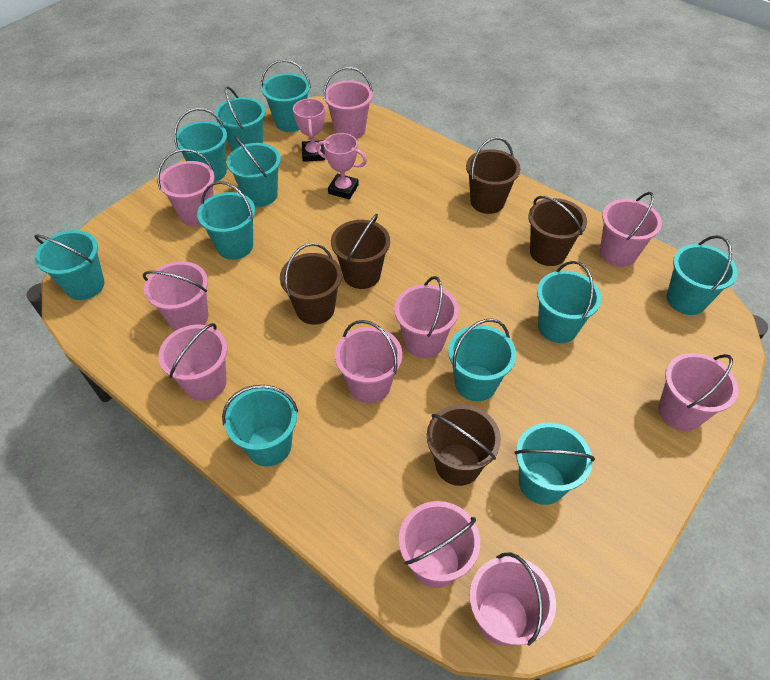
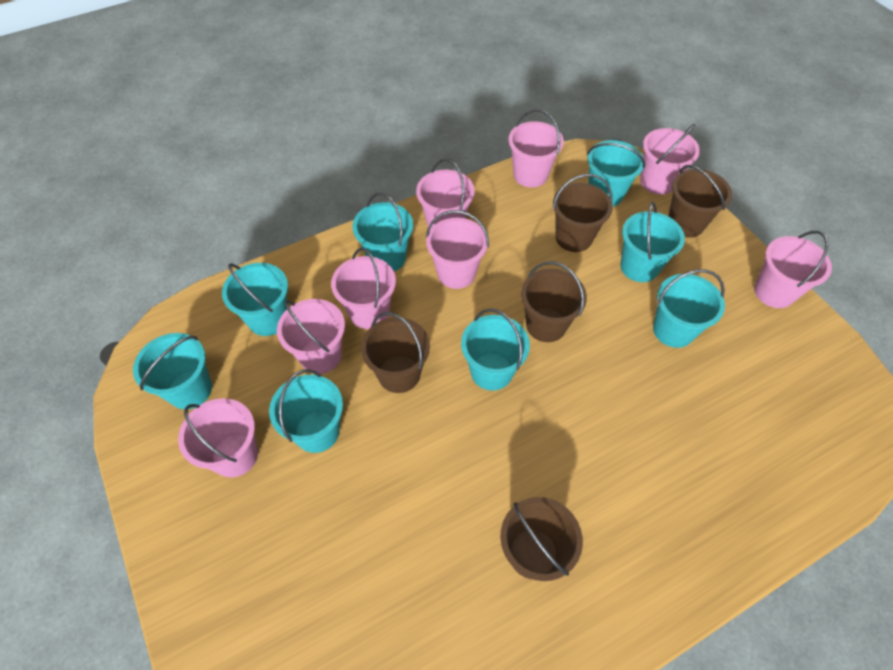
pink bucket: 10 -> 8
pink trophy: 2 -> 0
turquoise bucket: 11 -> 8

